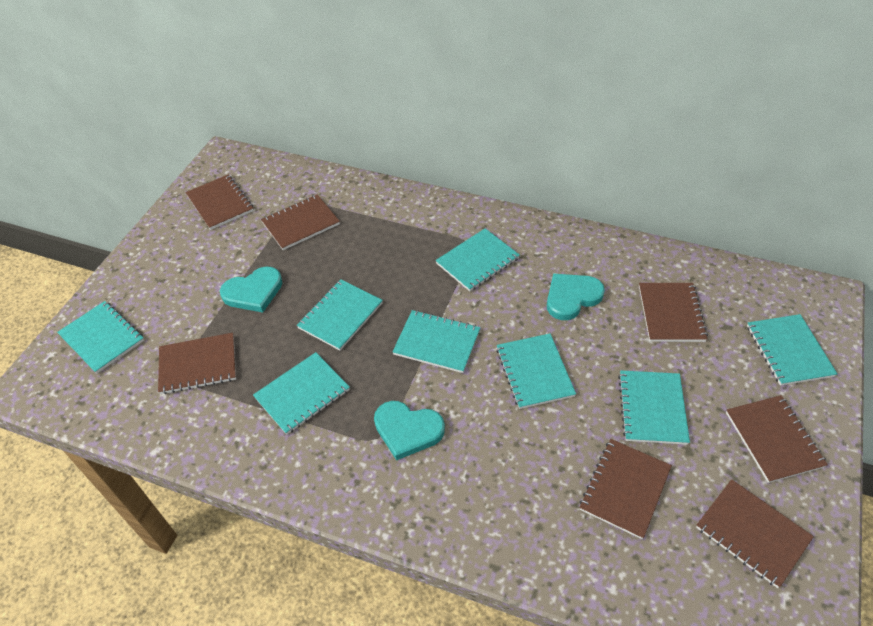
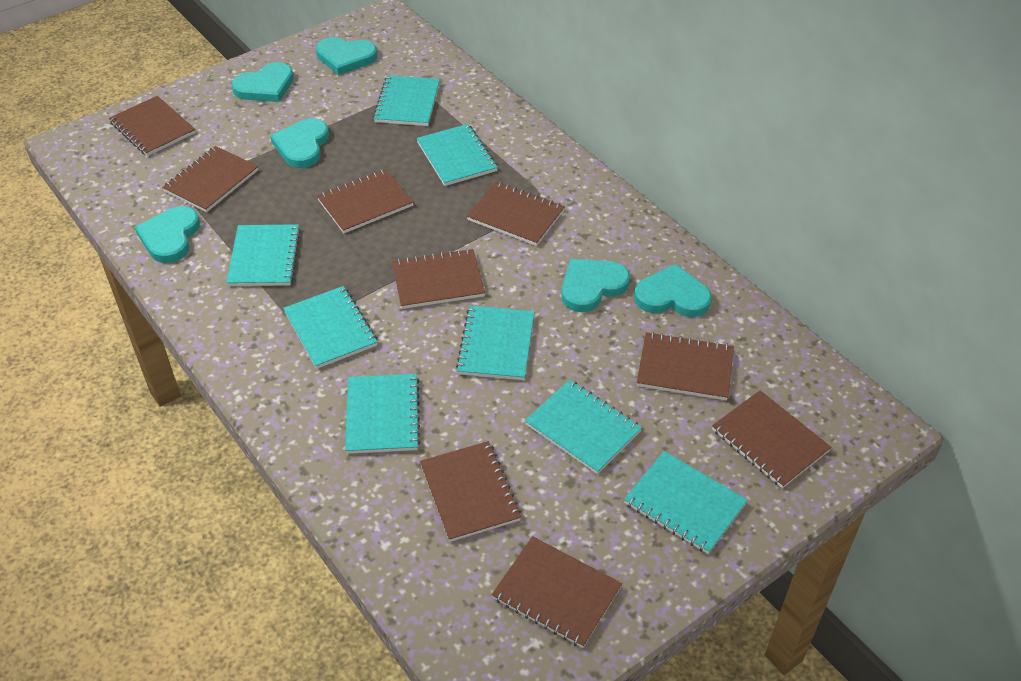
brown notebook: 7 -> 9
turquoise heart: 3 -> 6

